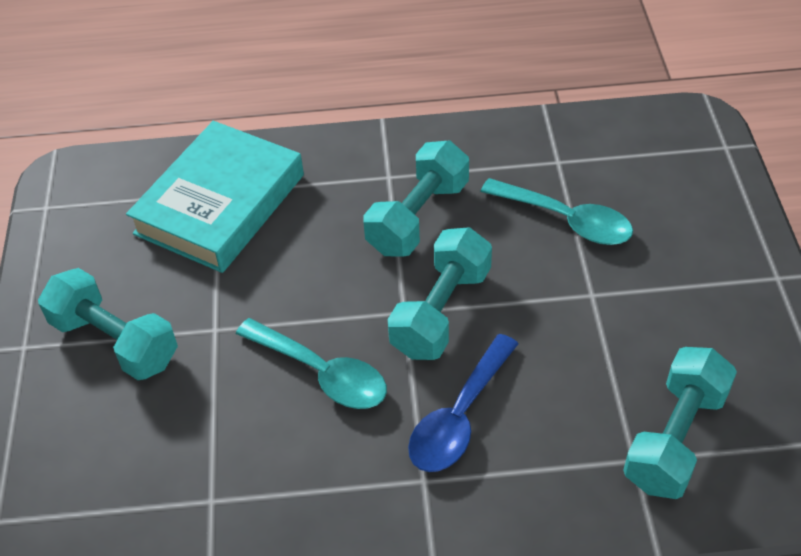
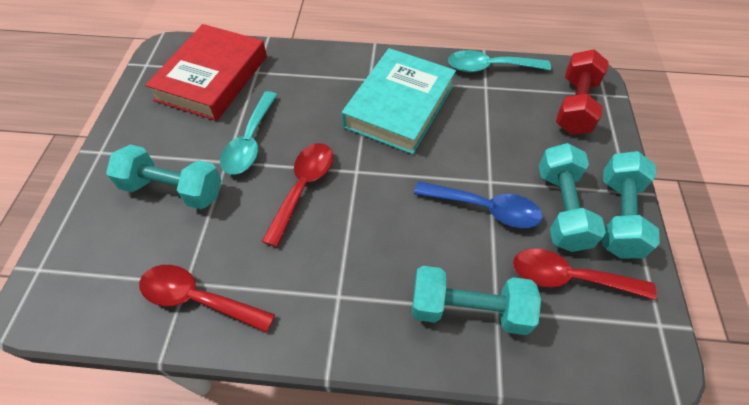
red book: 0 -> 1
red dumbbell: 0 -> 1
red spoon: 0 -> 3

